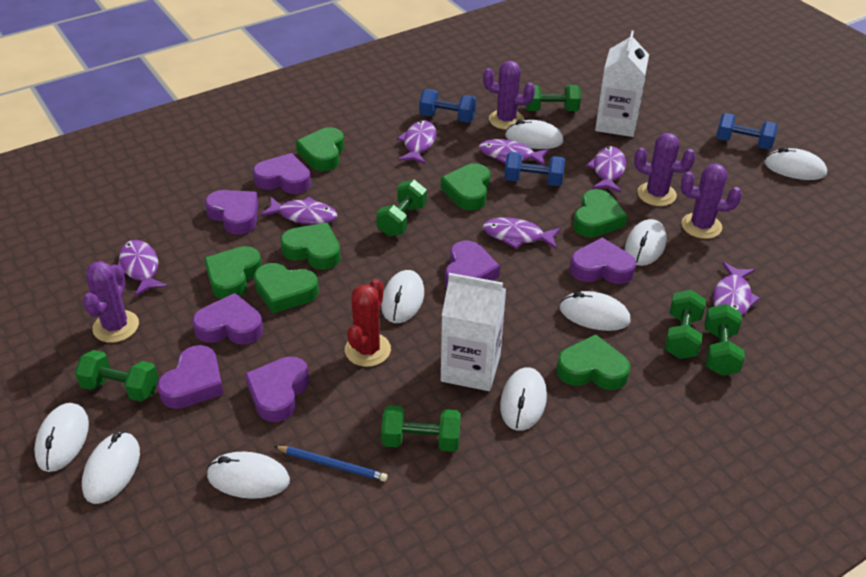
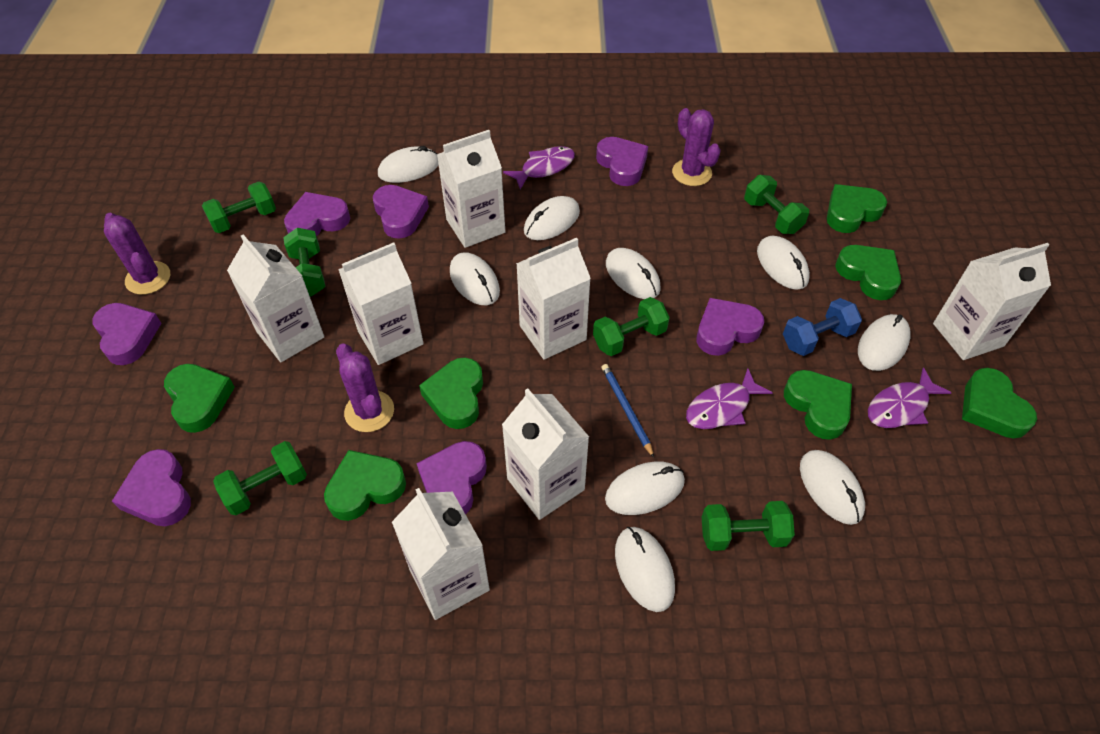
blue dumbbell: 3 -> 1
purple cactus: 4 -> 3
purple fish: 7 -> 3
red cactus: 1 -> 0
white carton: 2 -> 7

